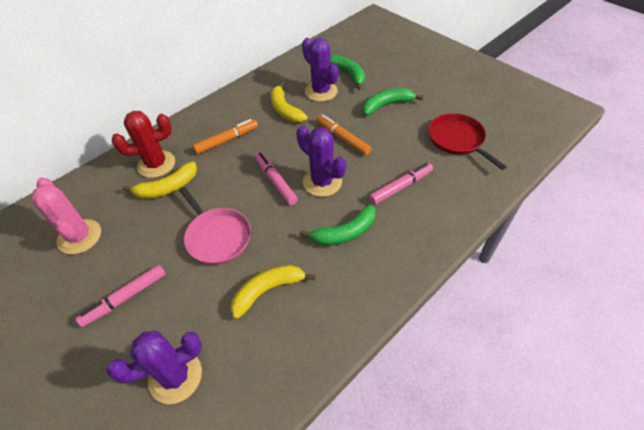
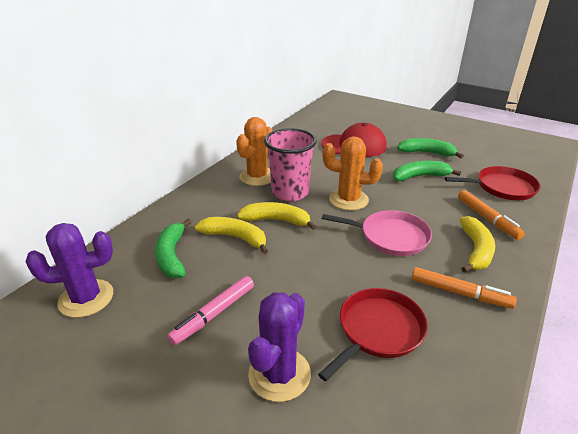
orange cactus: 0 -> 2
pink cactus: 1 -> 0
pink cup: 0 -> 1
pink marker: 3 -> 1
purple cactus: 3 -> 2
red cactus: 1 -> 0
red cap: 0 -> 1
red pan: 1 -> 2

